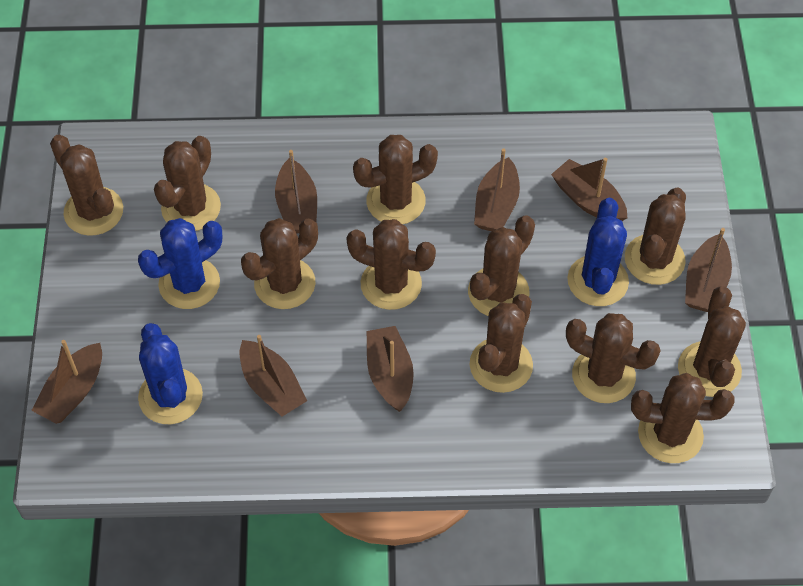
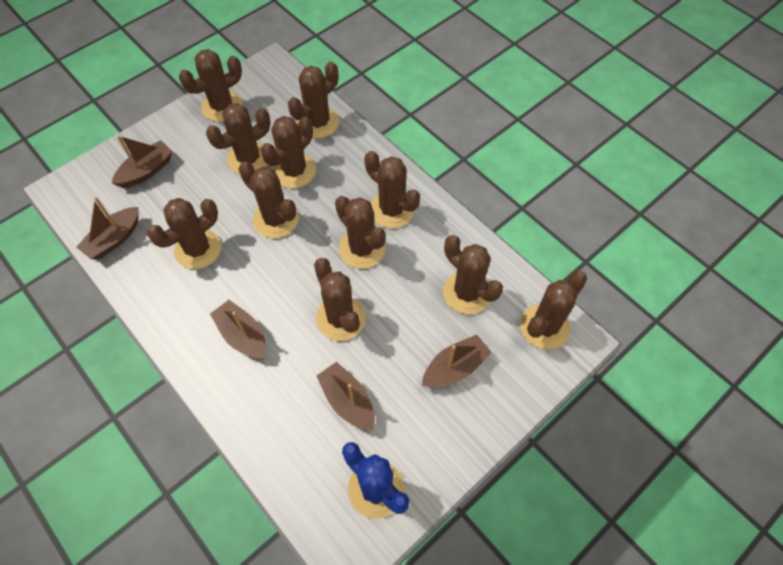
blue cactus: 3 -> 1
brown boat: 7 -> 5

